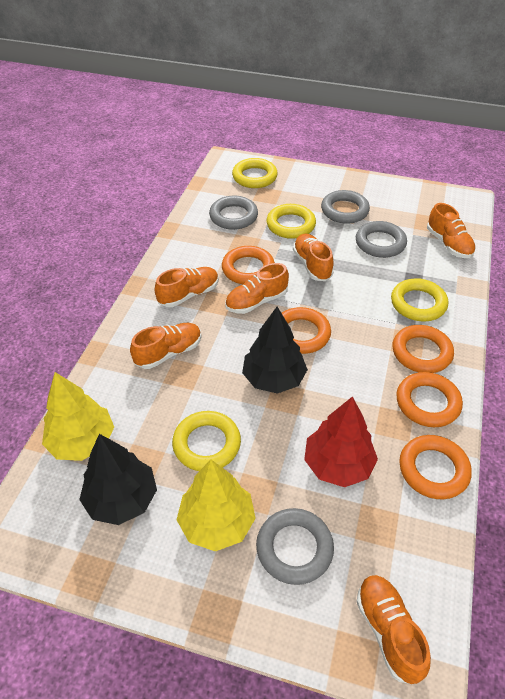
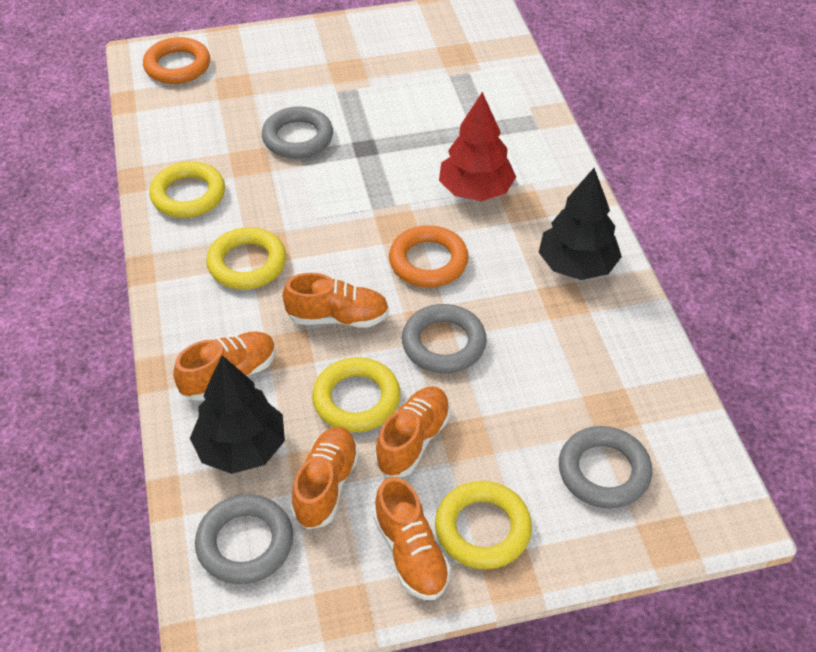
orange ring: 5 -> 2
orange shoe: 6 -> 5
yellow tree: 2 -> 0

